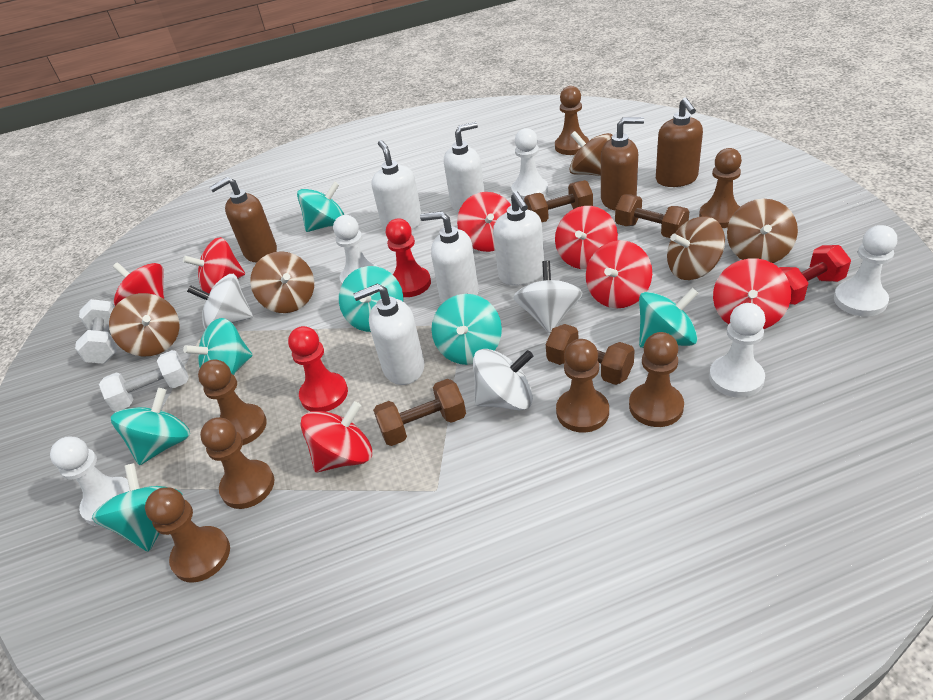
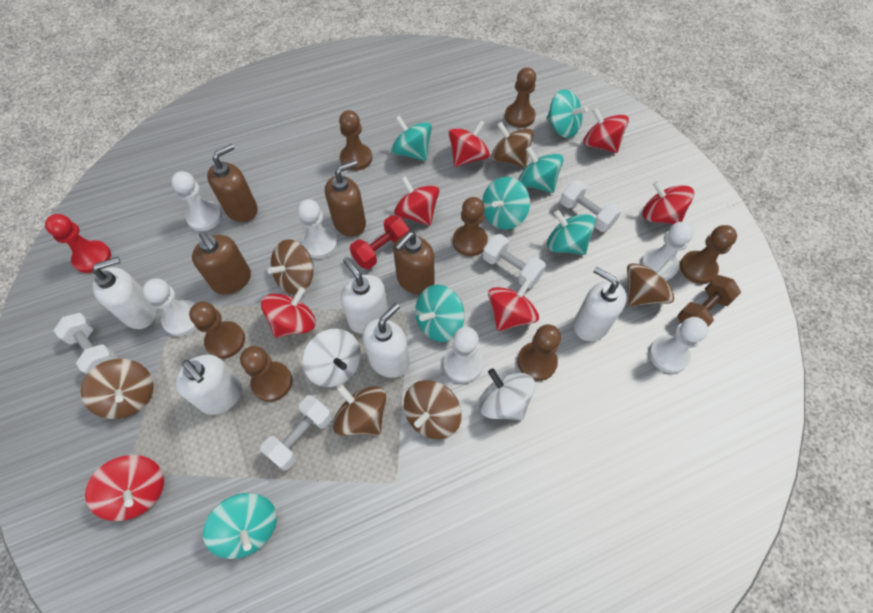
brown dumbbell: 4 -> 1
brown soap dispenser: 3 -> 4
brown spinning top: 5 -> 6
red pawn: 2 -> 1
white dumbbell: 2 -> 4
white pawn: 5 -> 6
white spinning top: 3 -> 2

